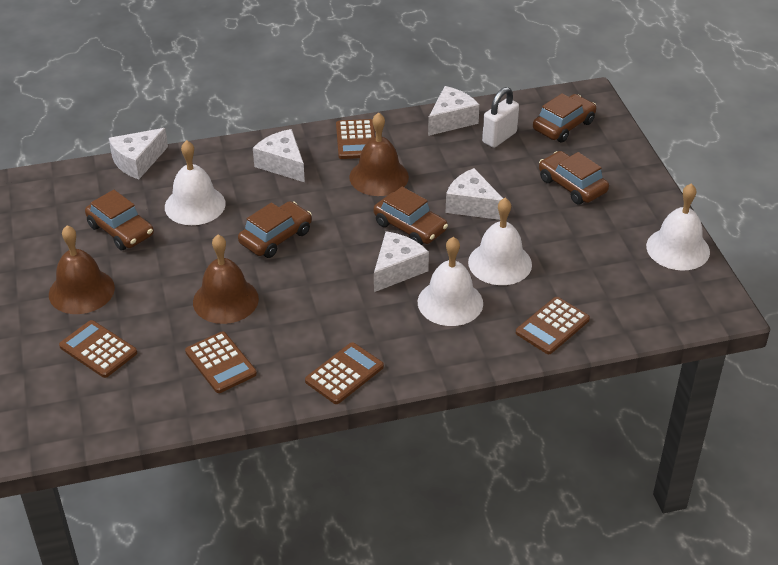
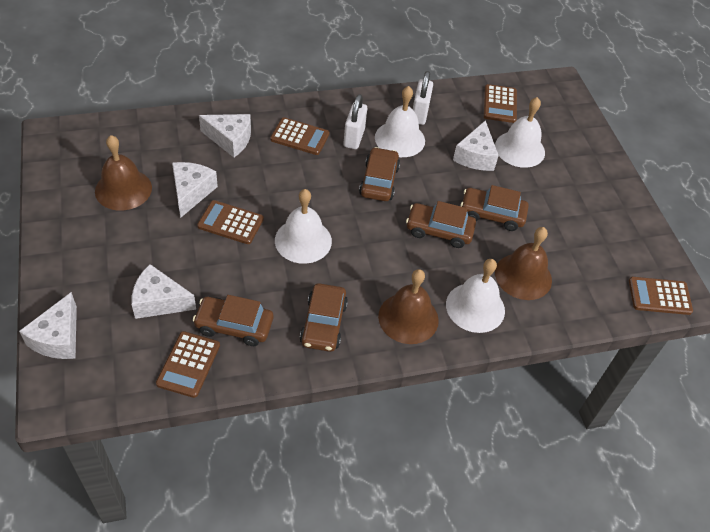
white padlock: 1 -> 2

